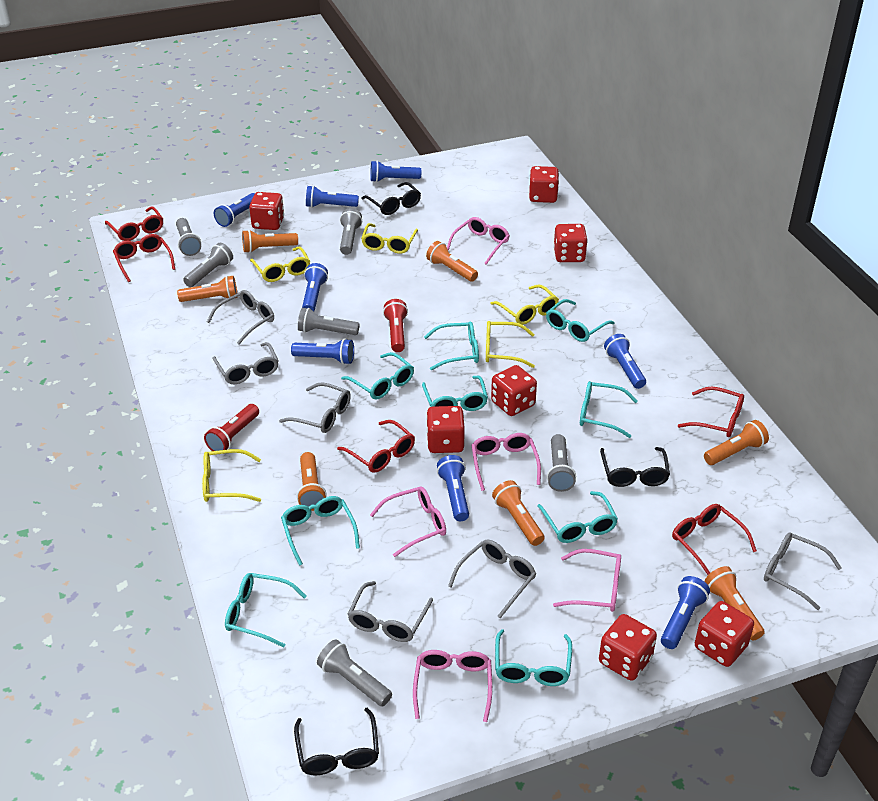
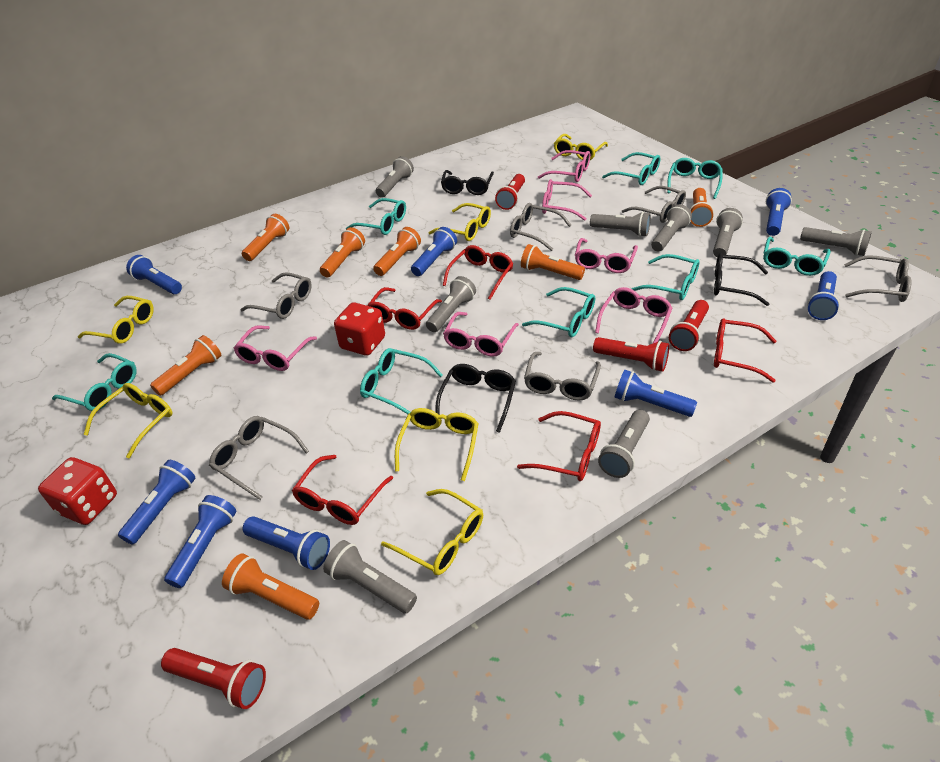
grey flashlight: 6 -> 8
pink glasses: 5 -> 6
red dice: 7 -> 2
red flashlight: 2 -> 4
turquoise glasses: 9 -> 8
yellow glasses: 5 -> 6

